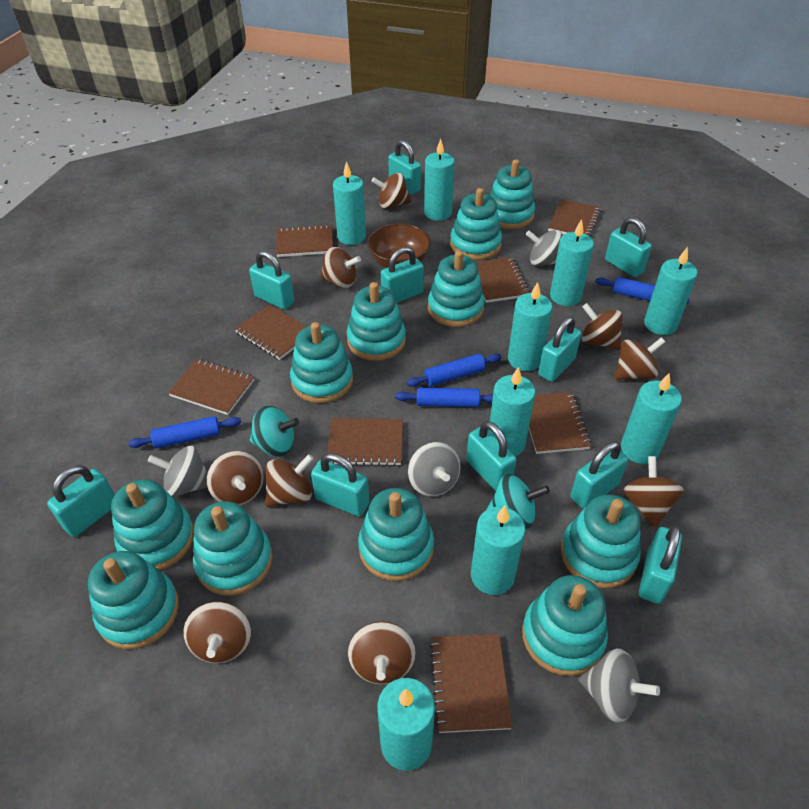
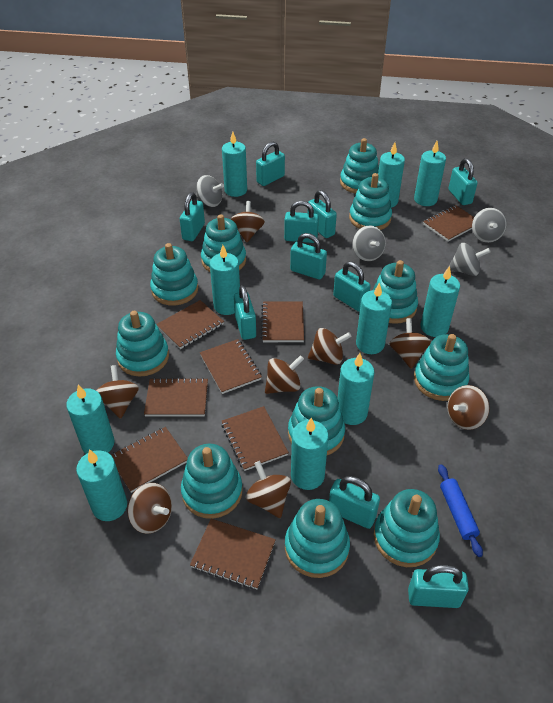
blue rolling pin: 4 -> 1
brown bowl: 1 -> 0
brown spinning top: 9 -> 8
turquoise candle: 9 -> 10
turquoise spinning top: 2 -> 0

